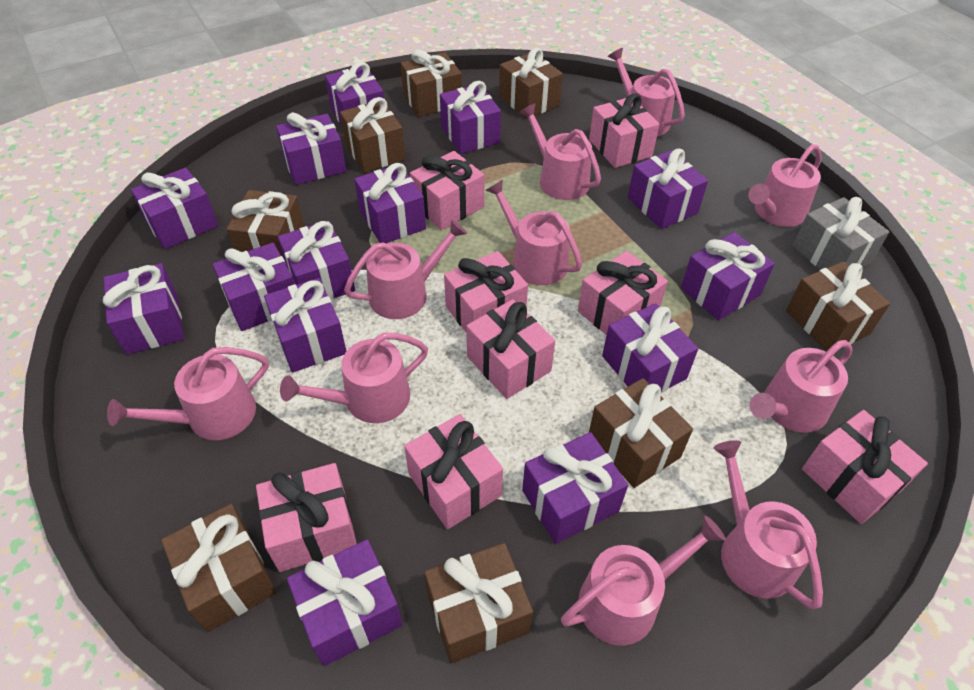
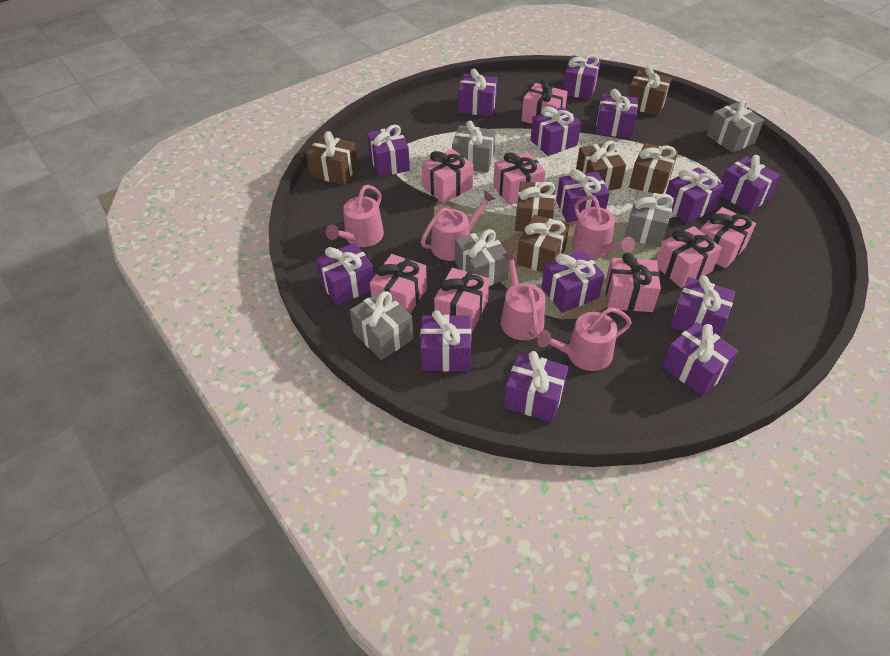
brown gift: 8 -> 6
grey gift: 1 -> 5
pink watering can: 10 -> 5

